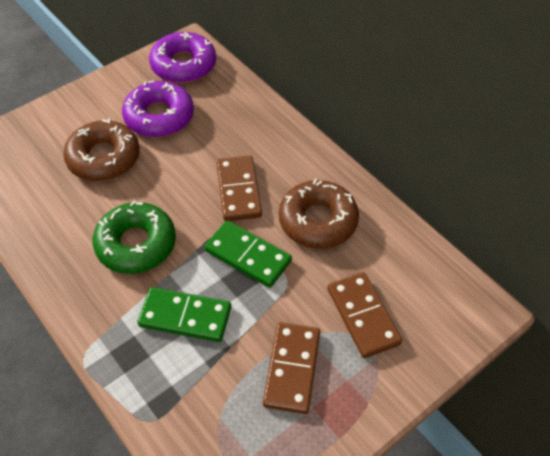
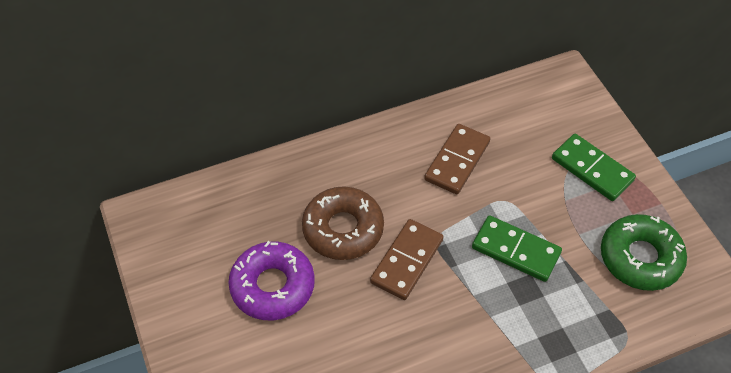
brown domino: 3 -> 2
brown donut: 2 -> 1
purple donut: 2 -> 1

